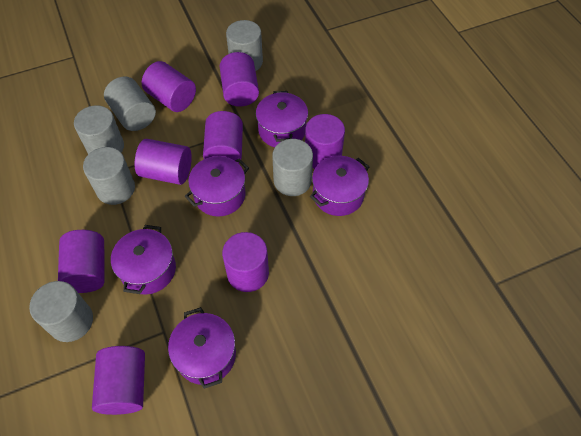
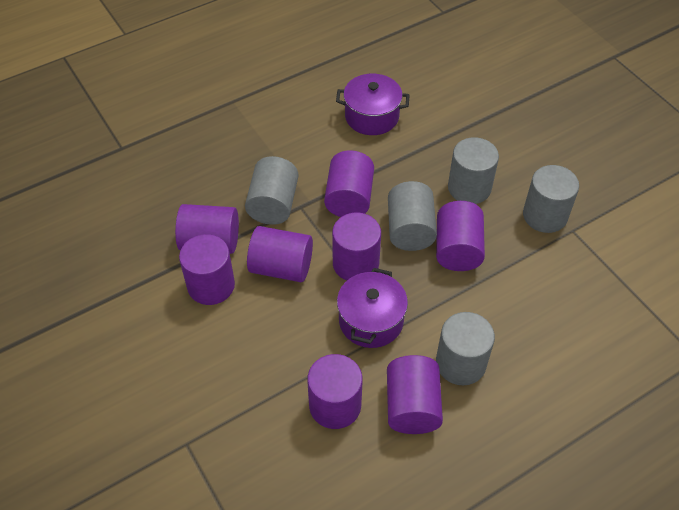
grey cylinder: 6 -> 5
purple pot: 5 -> 2

